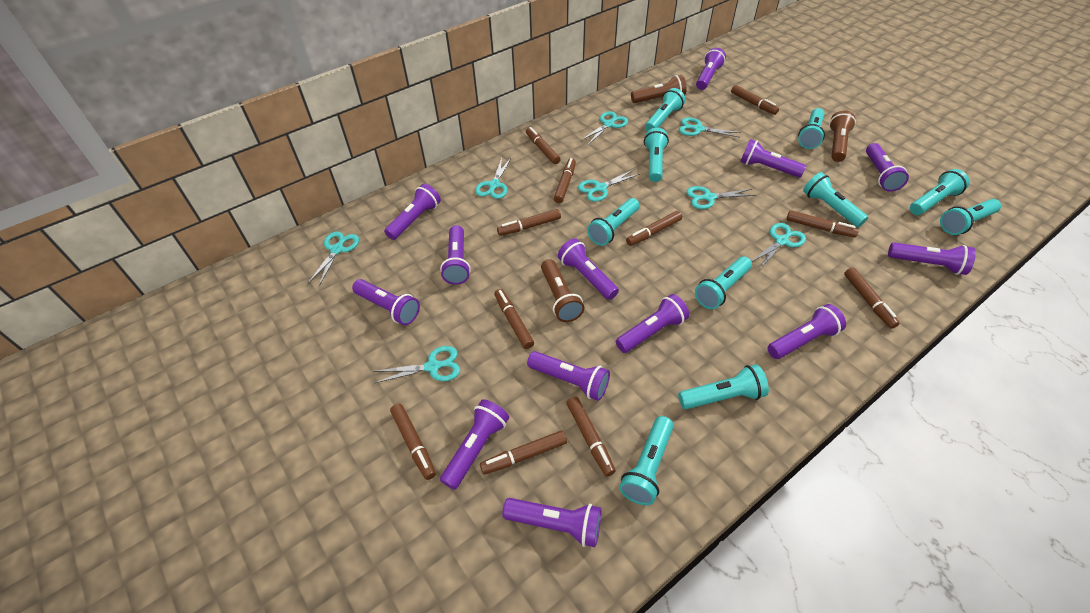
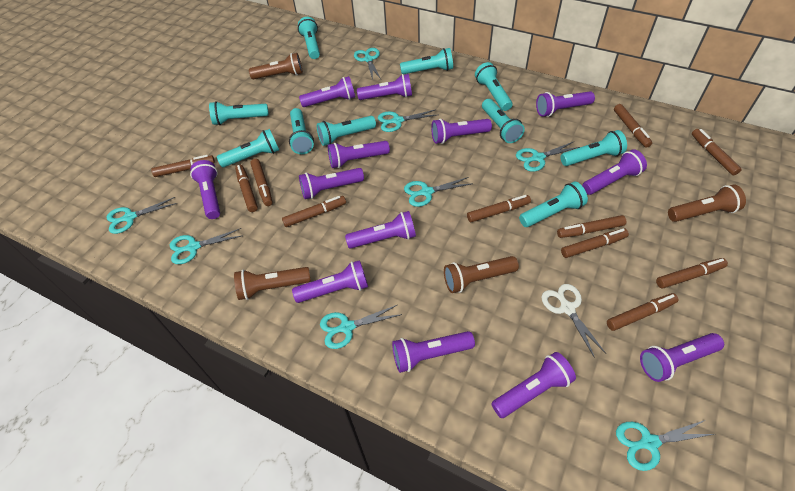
brown flashlight: 3 -> 4
white scissors: 0 -> 1

